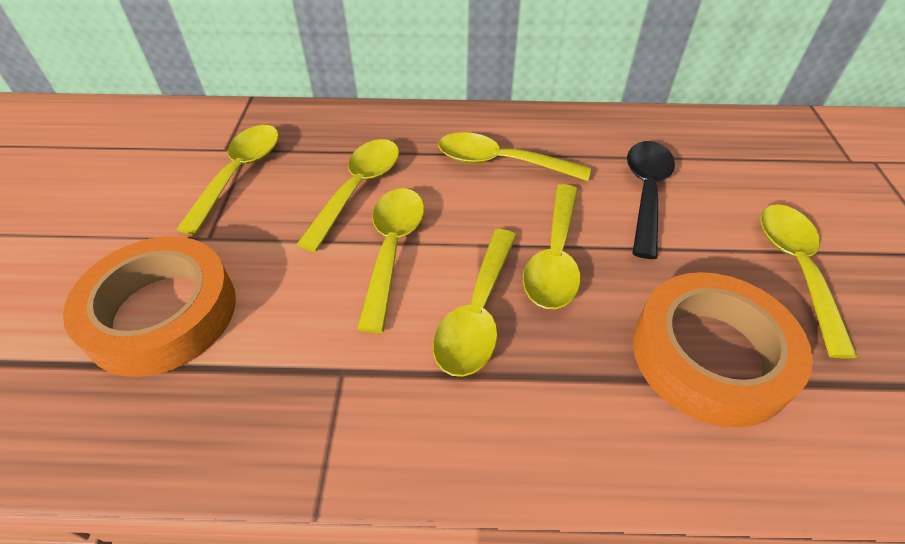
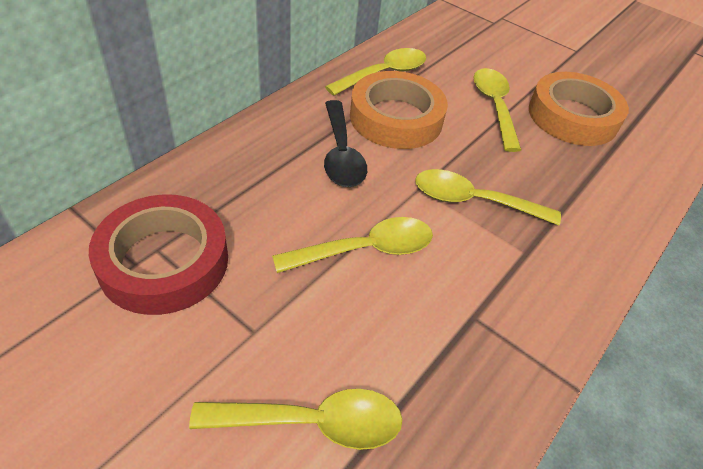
red tape: 0 -> 1
yellow spoon: 7 -> 5

